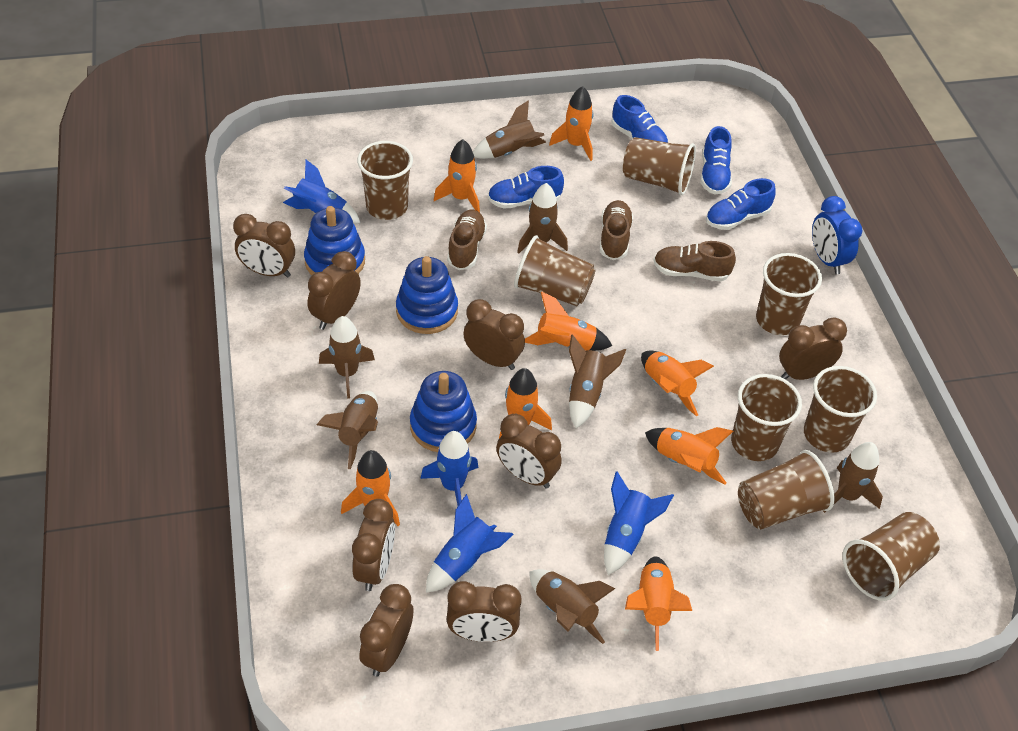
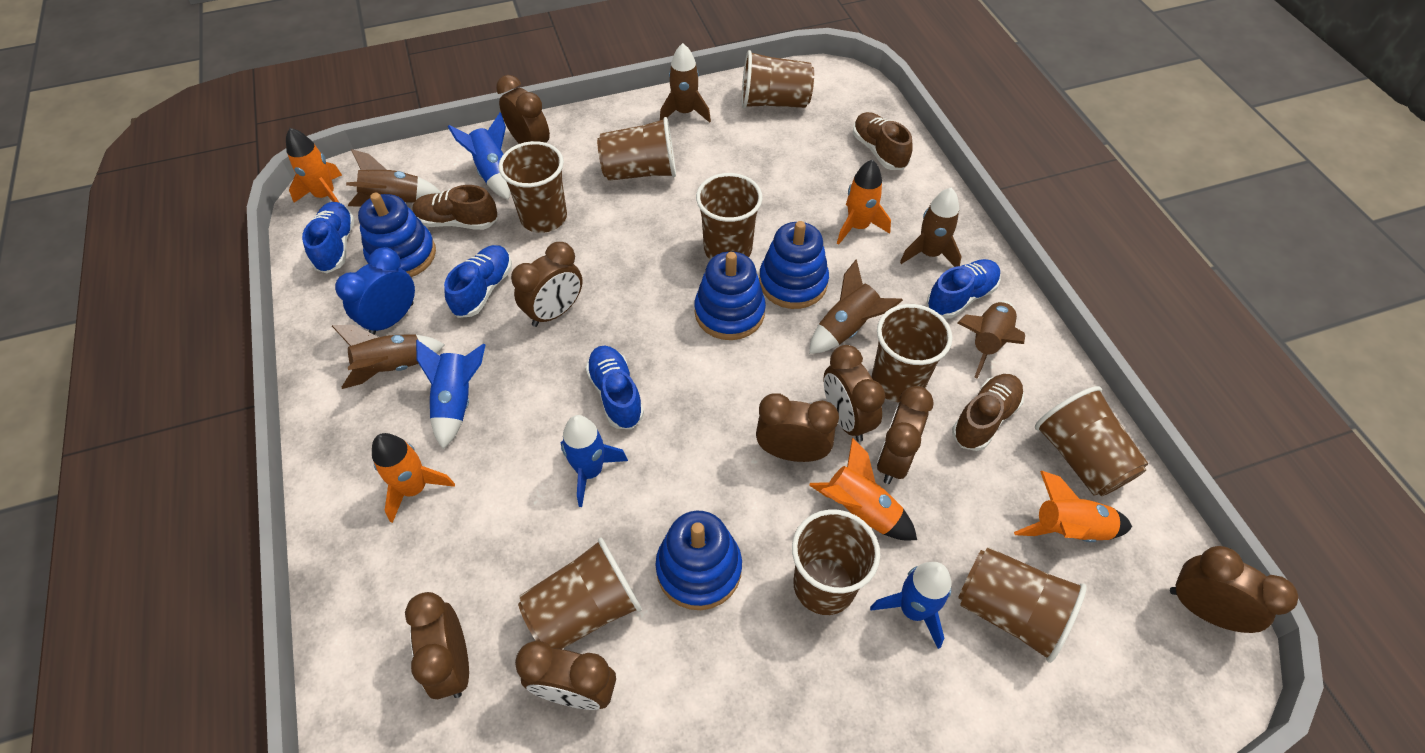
blue stacking toy: 3 -> 4
brown cup: 8 -> 9
brown rocket: 7 -> 6
orange rocket: 8 -> 5

